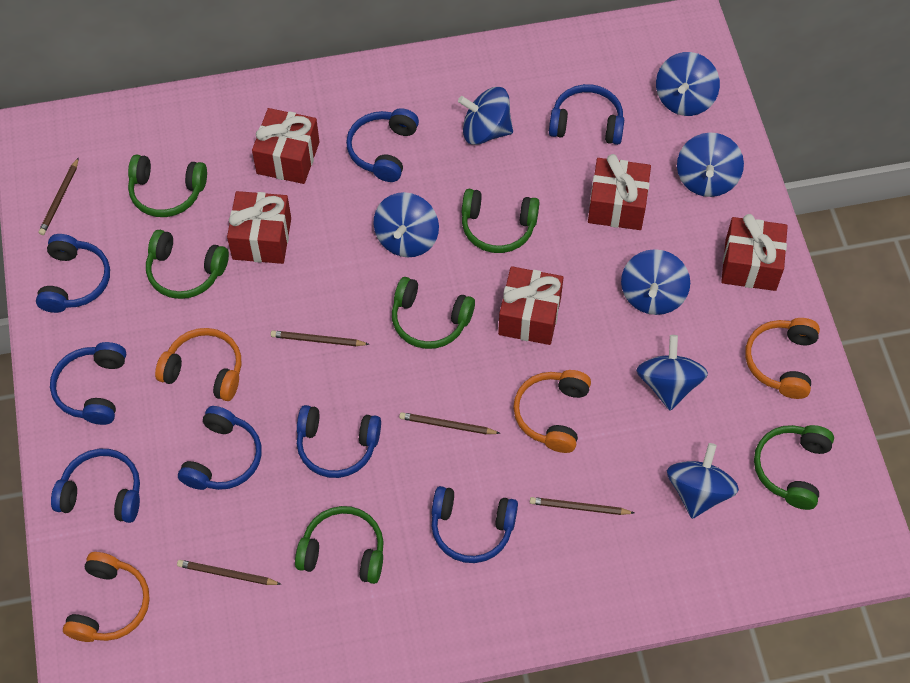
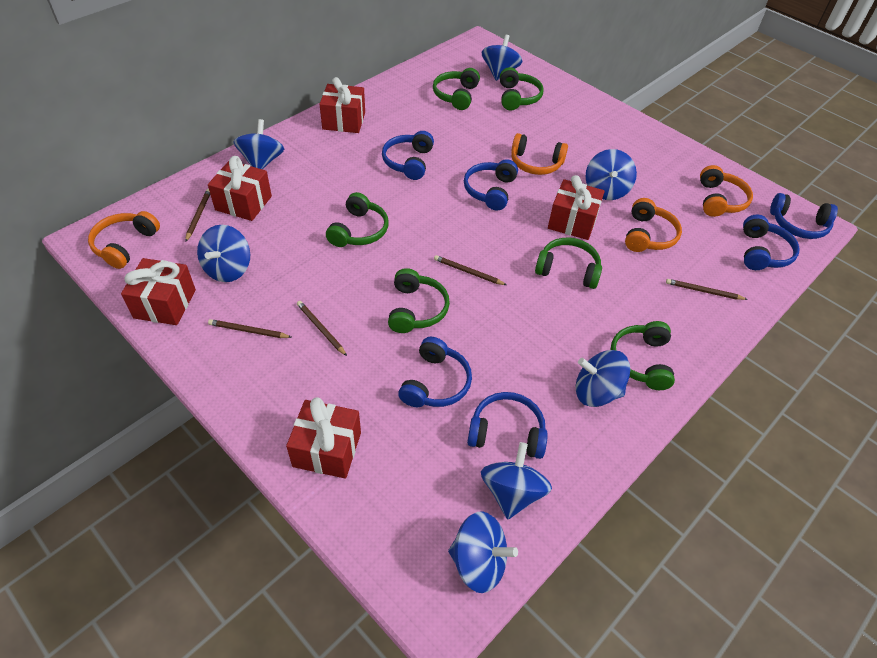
blue headphones: 8 -> 6

